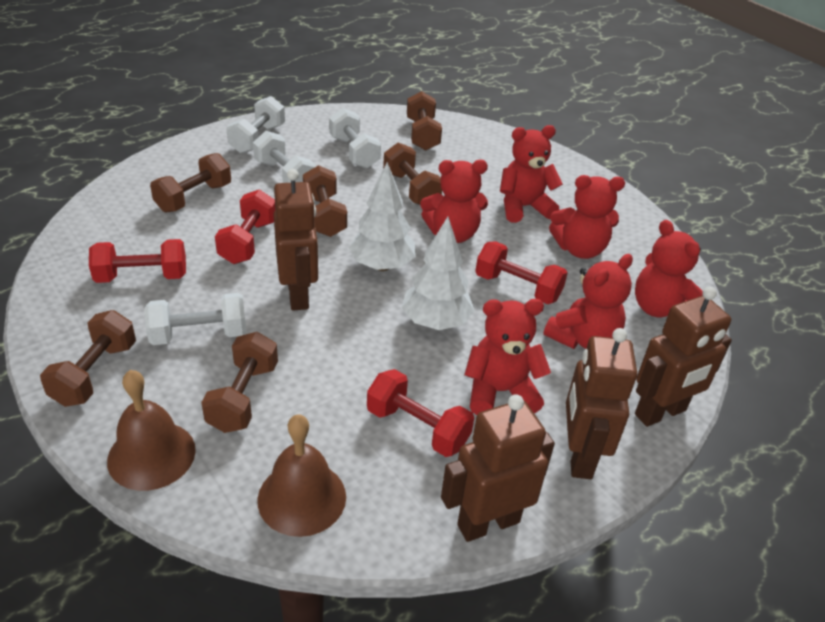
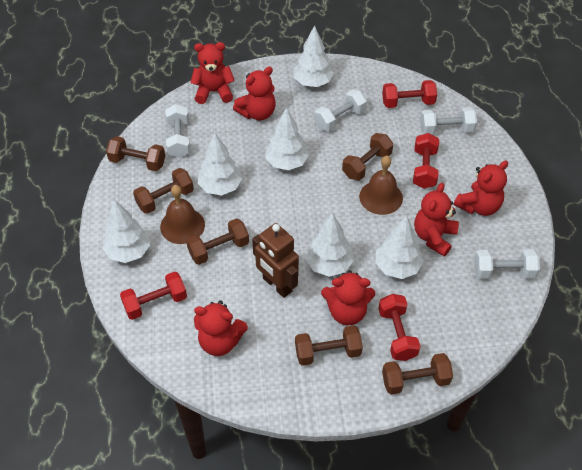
brown robot: 4 -> 1
white tree: 2 -> 6

